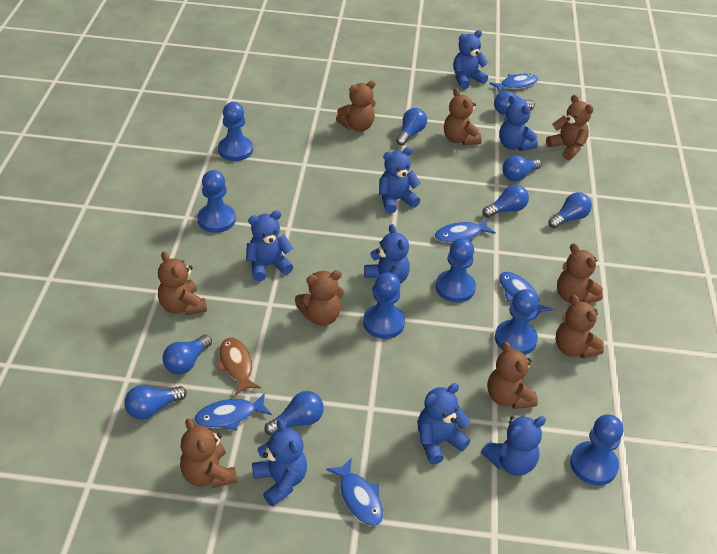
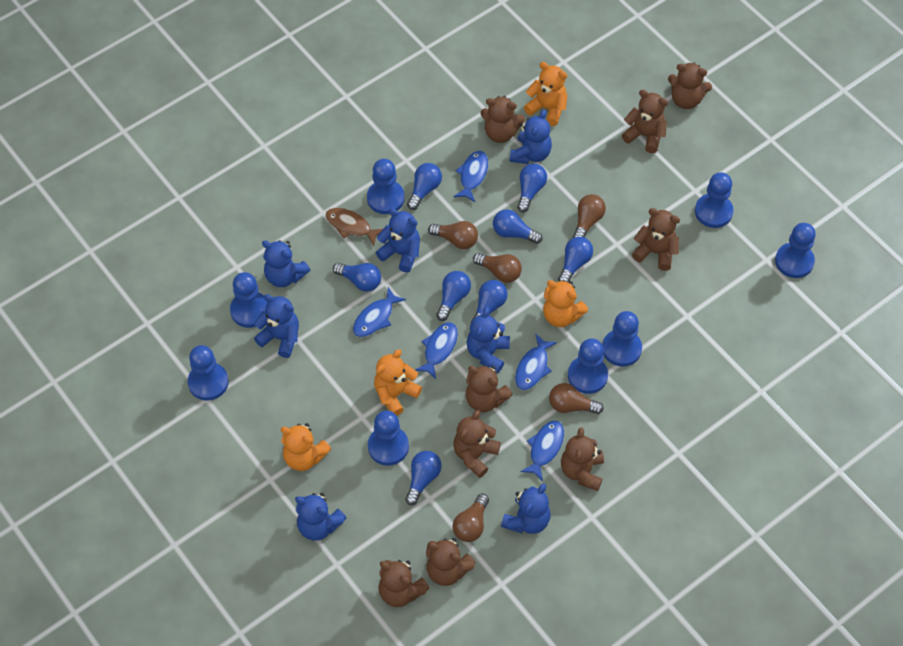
blue pawn: 6 -> 8
blue teddy bear: 8 -> 7
brown light bulb: 0 -> 5
orange teddy bear: 0 -> 4

